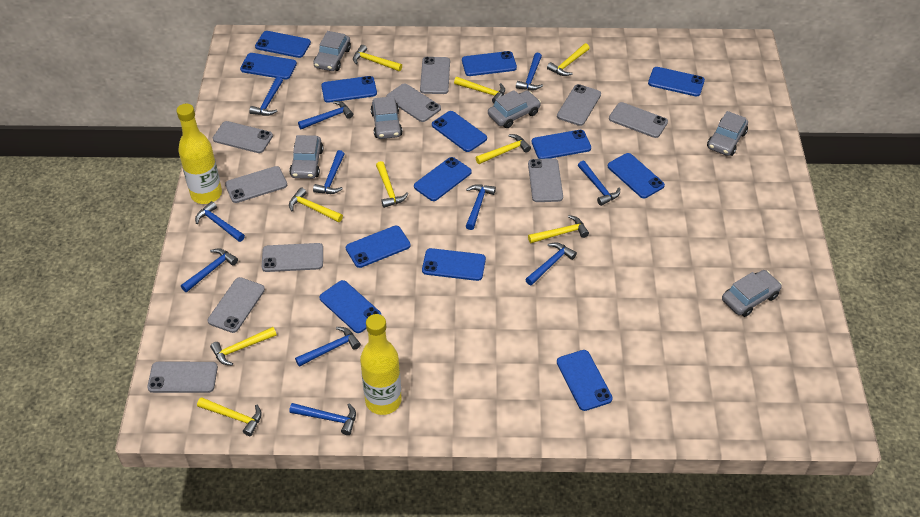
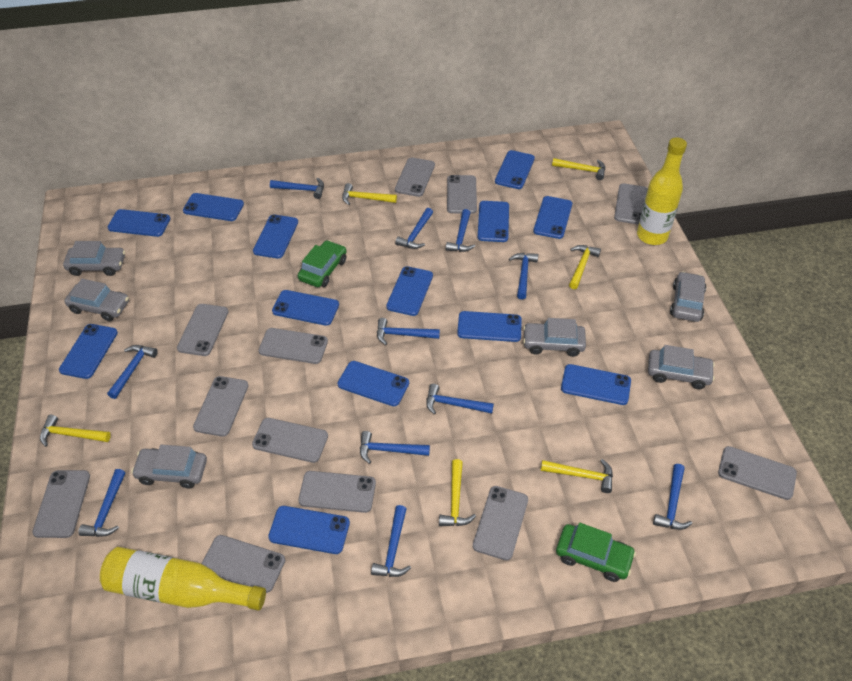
green car: 0 -> 2
grey phone: 10 -> 12
yellow hammer: 9 -> 6

